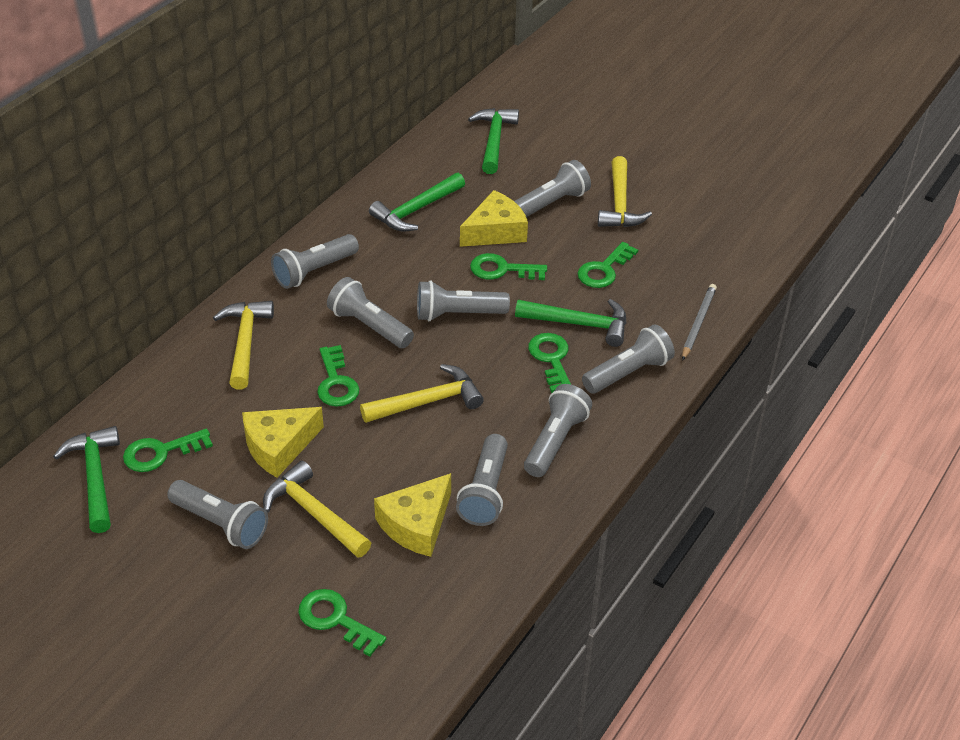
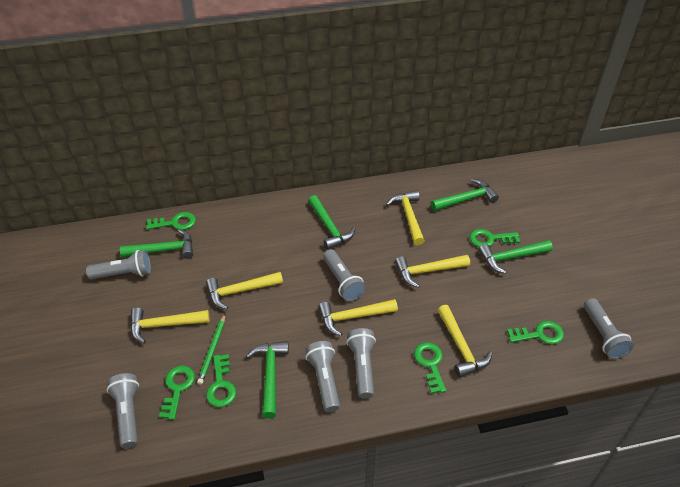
green hammer: 4 -> 5
green pencil: 0 -> 1
grey flashlight: 8 -> 6
grey pencil: 1 -> 0
yellow cheese: 3 -> 0
yellow hammer: 4 -> 6

